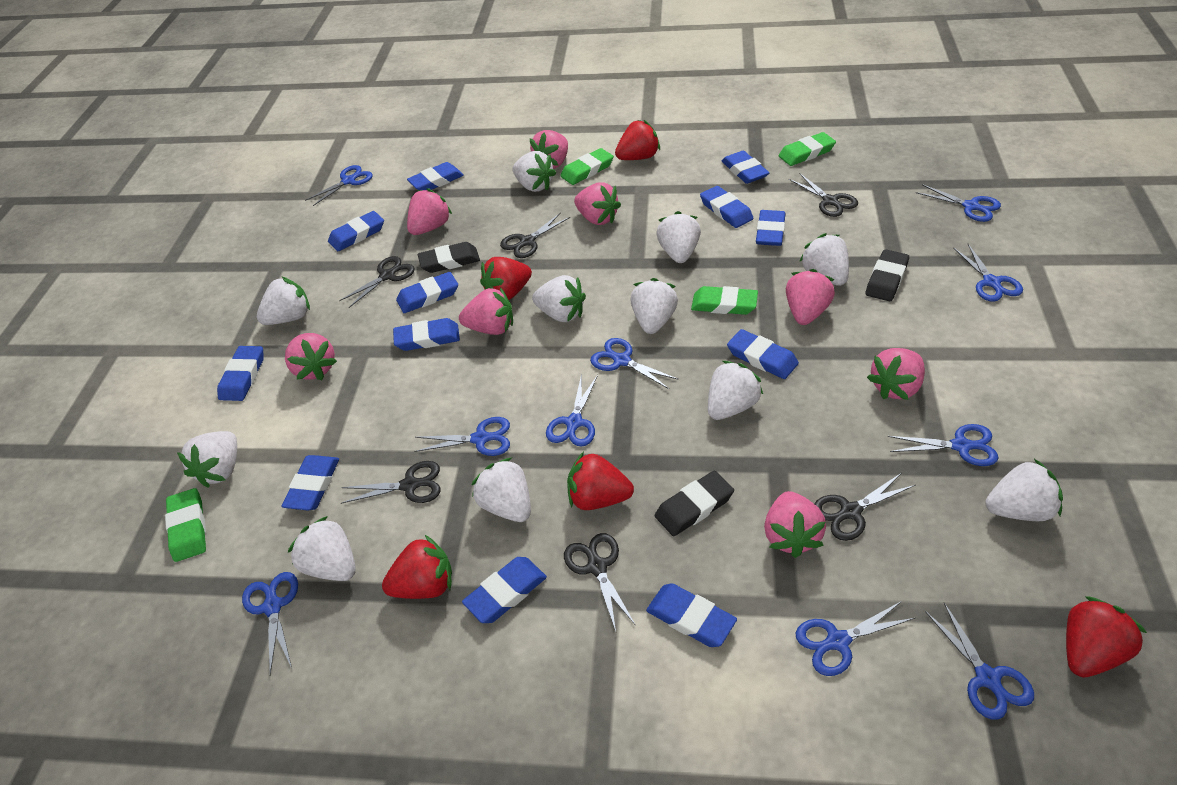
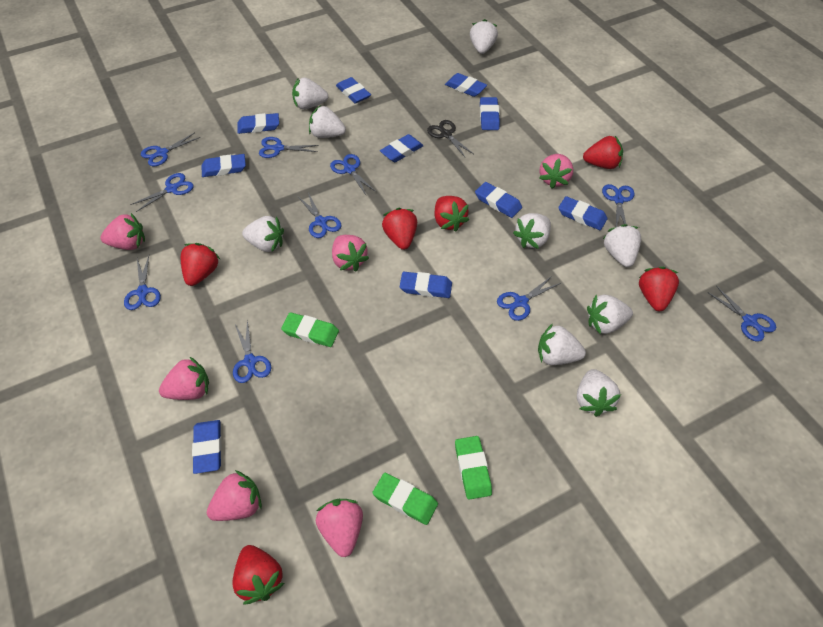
black eraser: 3 -> 0
black scissors: 6 -> 1
blue eraser: 12 -> 10
green eraser: 4 -> 3
pink strawberry: 8 -> 6
red strawberry: 5 -> 6
white strawberry: 11 -> 9

